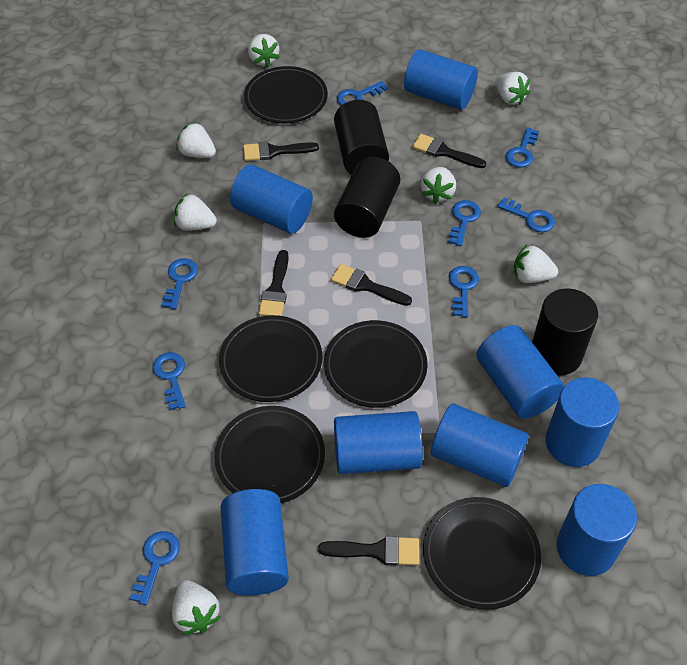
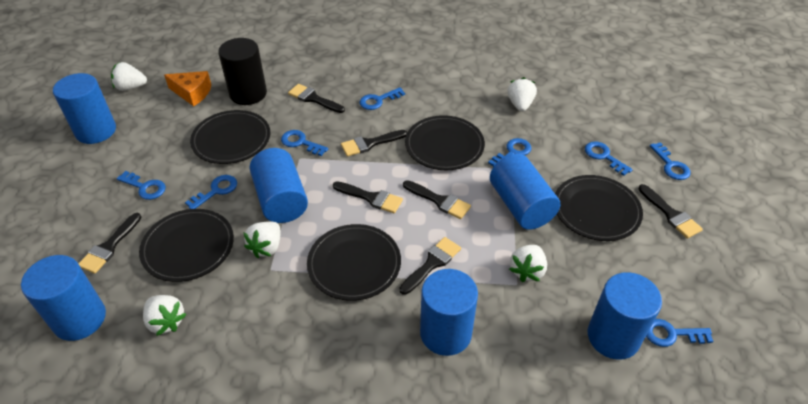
black brush: 5 -> 7
black cylinder: 3 -> 1
blue cylinder: 8 -> 6
orange cheese: 0 -> 1
white strawberry: 7 -> 5

